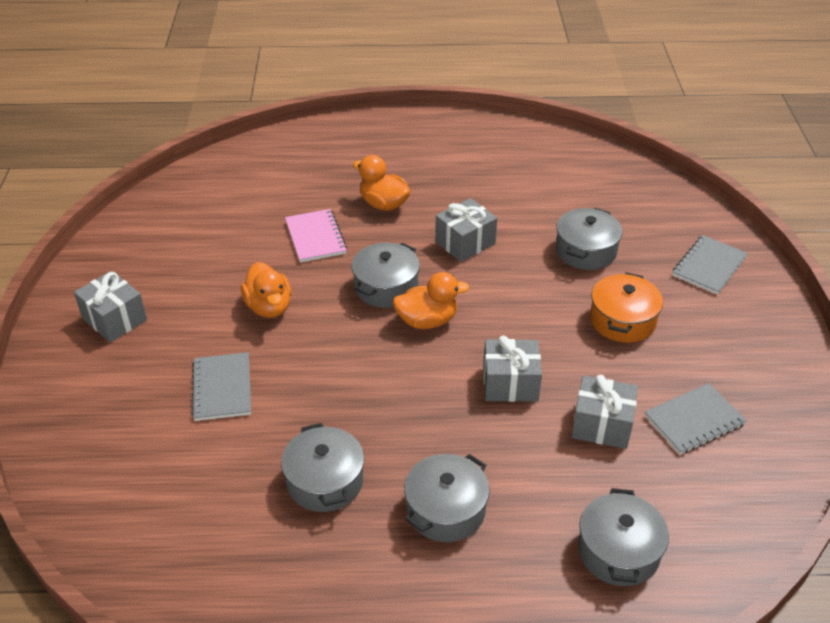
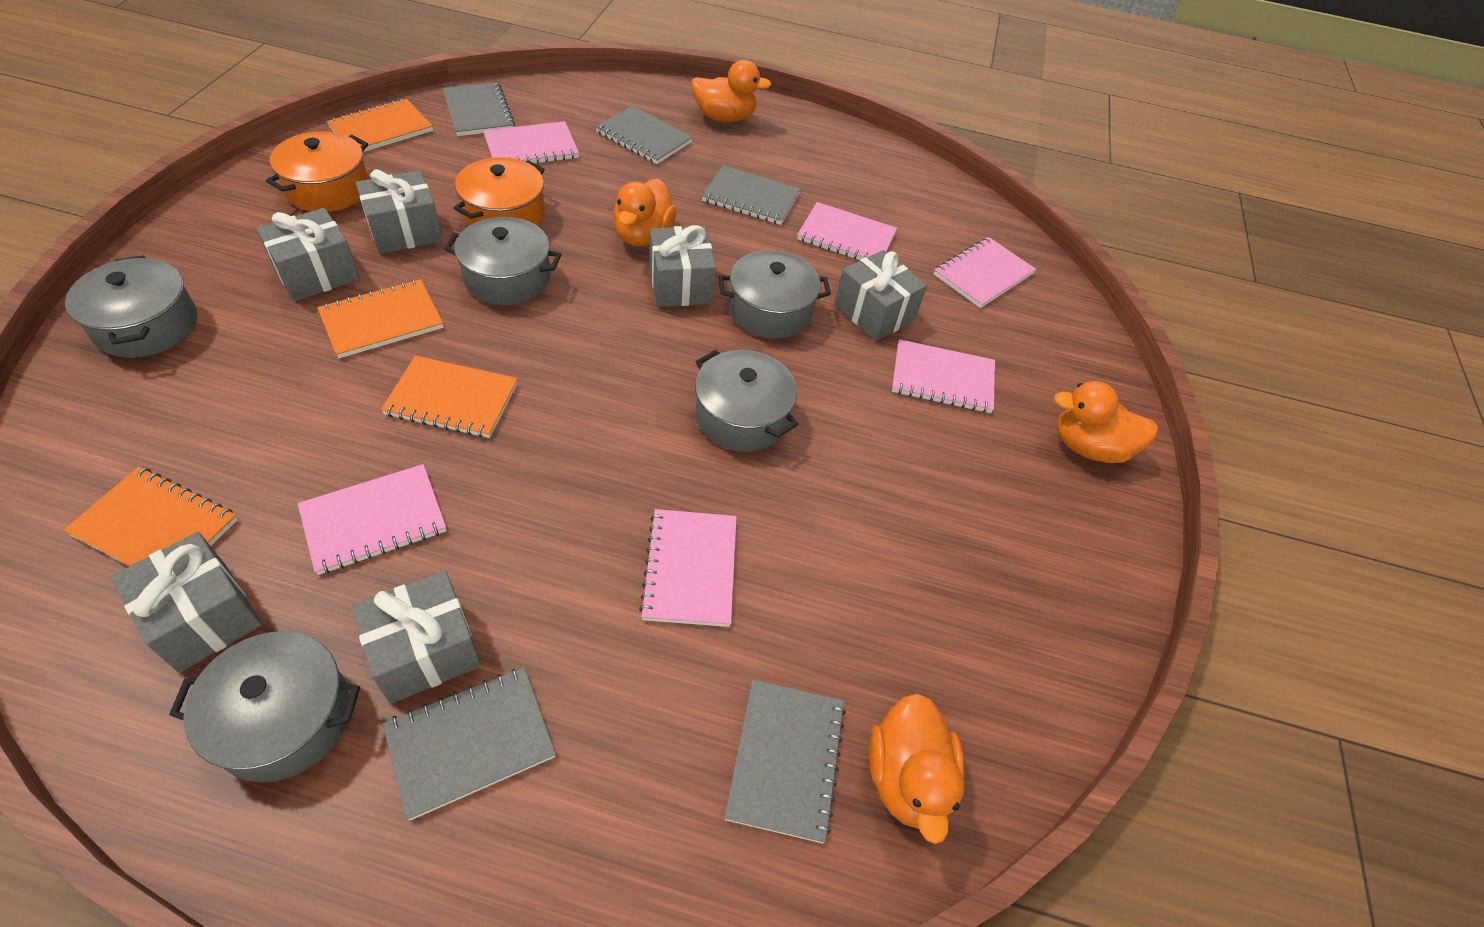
grey gift: 4 -> 6
grey notebook: 3 -> 5
orange duck: 3 -> 4
orange notebook: 0 -> 4
orange pot: 1 -> 2
pink notebook: 1 -> 6

